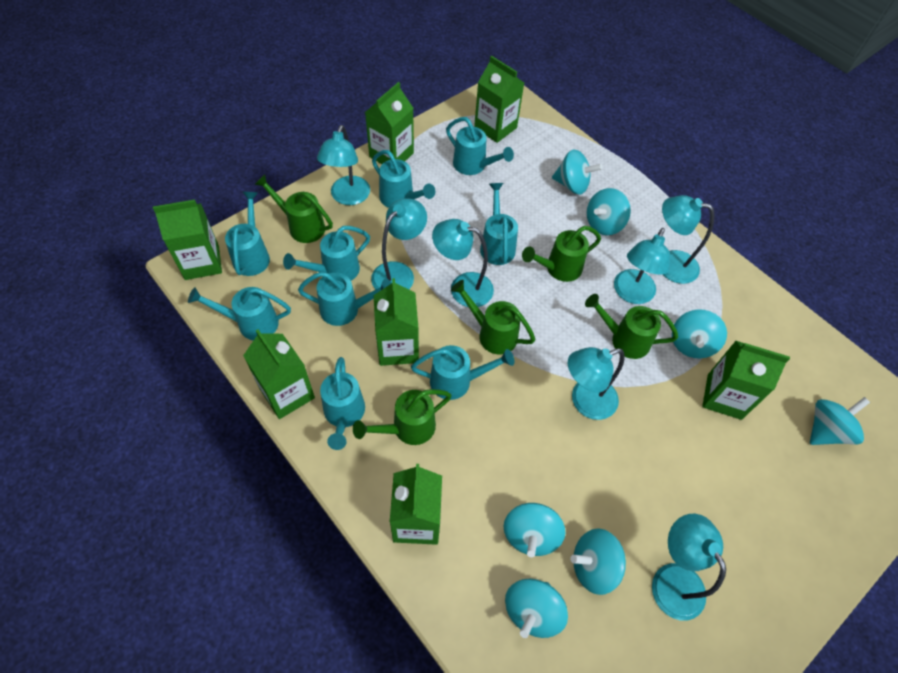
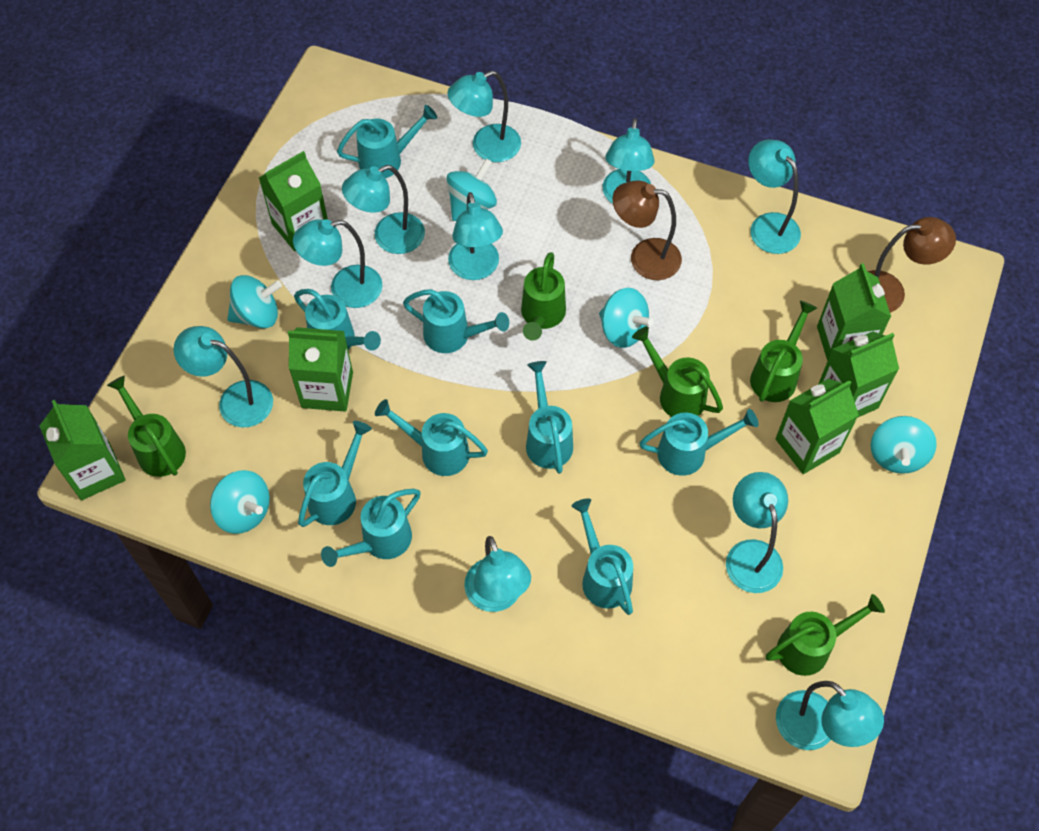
brown lamp: 0 -> 2
green carton: 7 -> 6
turquoise lamp: 7 -> 10
turquoise spinning top: 7 -> 5

